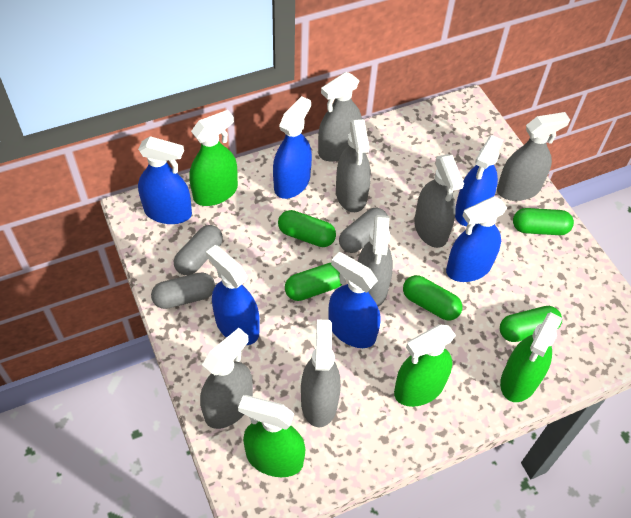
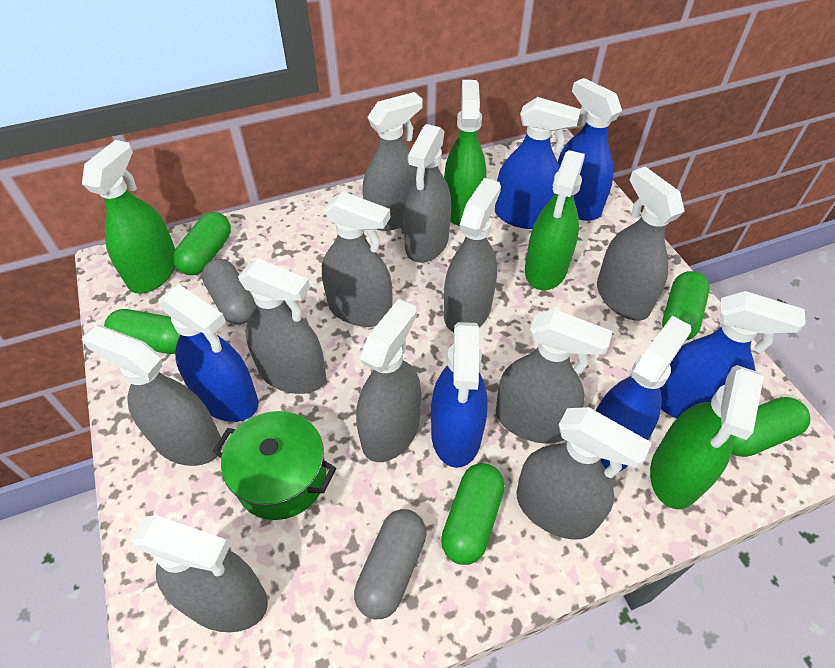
green pot: 0 -> 1
grey capsule: 3 -> 2
grey spray bottle: 7 -> 11

